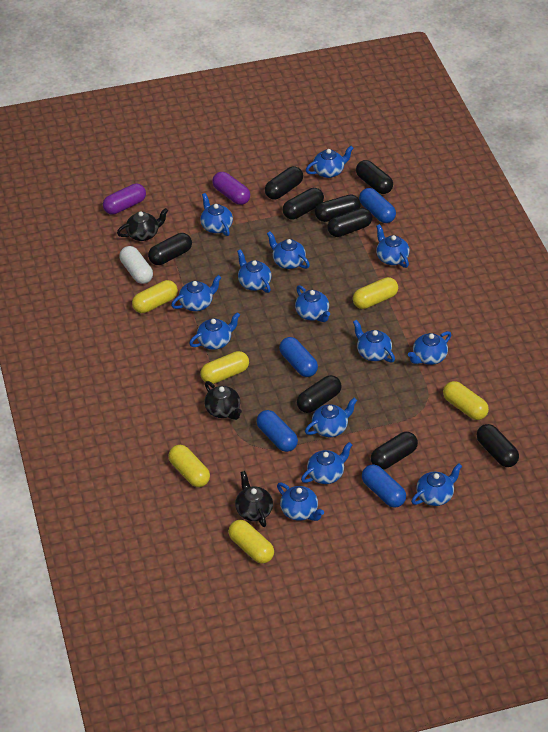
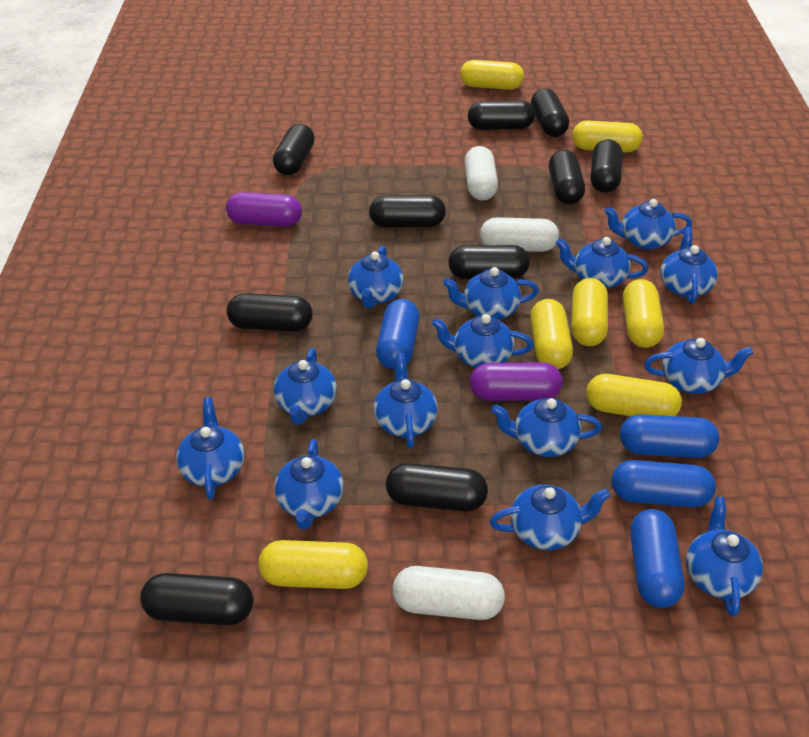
black capsule: 9 -> 10
black teapot: 3 -> 0
white capsule: 1 -> 3
yellow capsule: 6 -> 7

